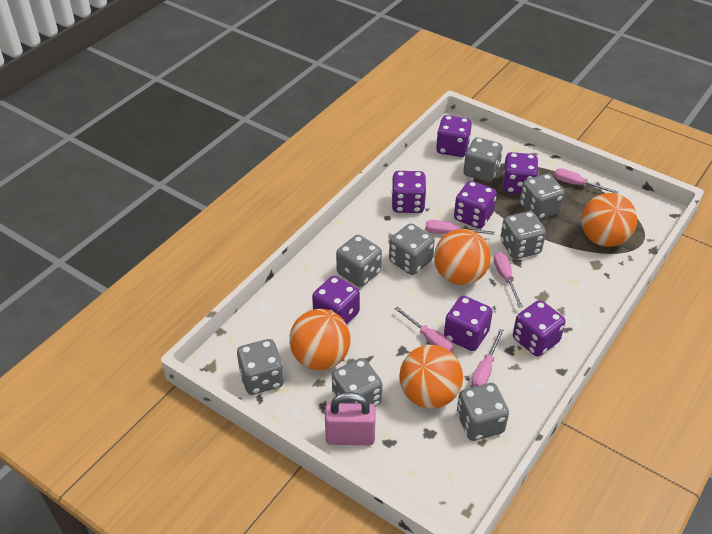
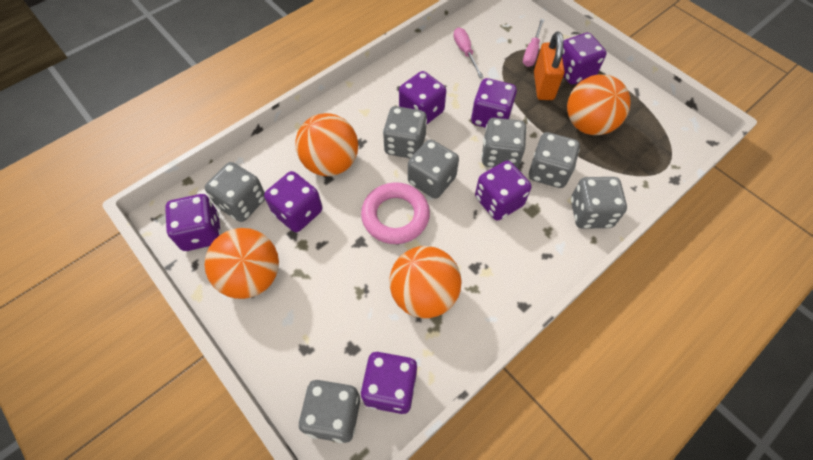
grey dice: 8 -> 7
orange padlock: 0 -> 1
pink padlock: 1 -> 0
pink ring: 0 -> 1
pink screwdriver: 5 -> 2

